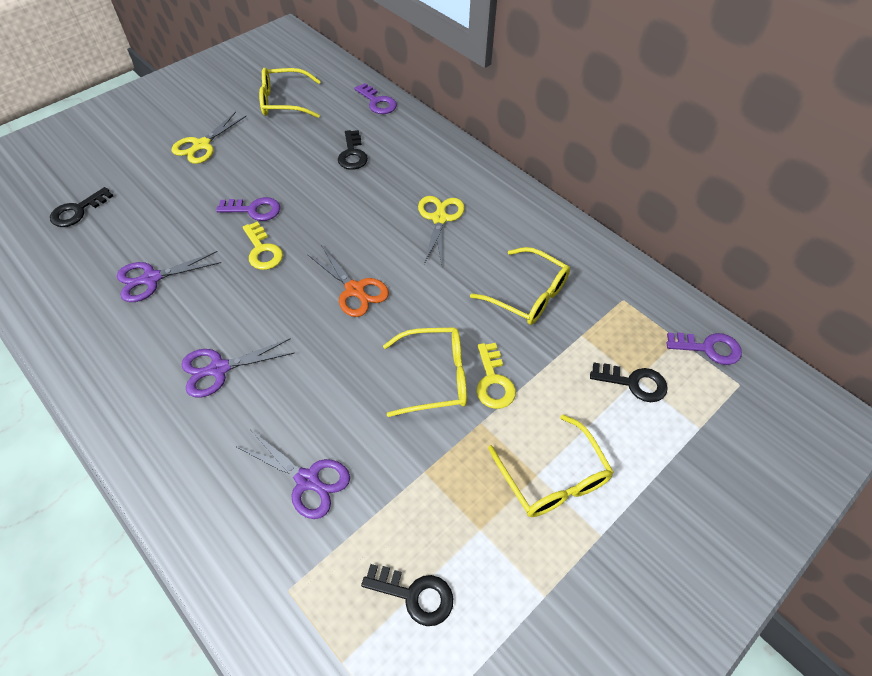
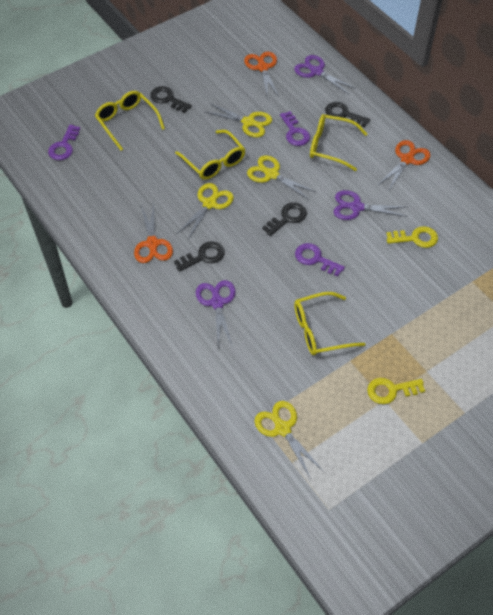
orange scissors: 1 -> 3
yellow scissors: 2 -> 4

